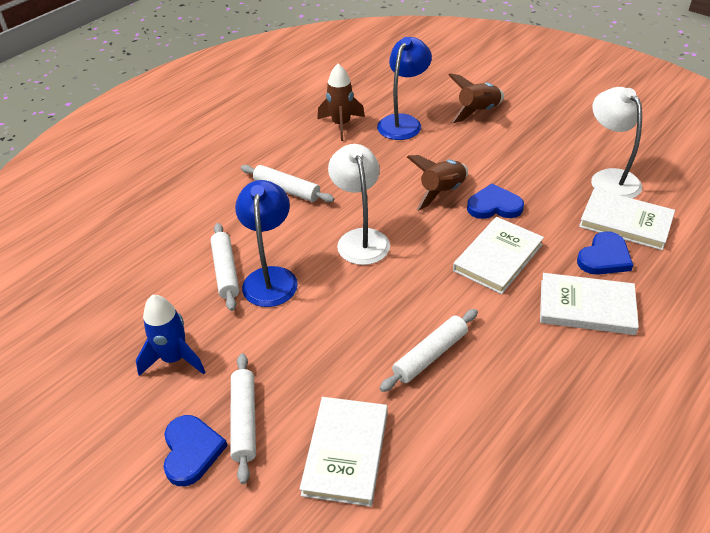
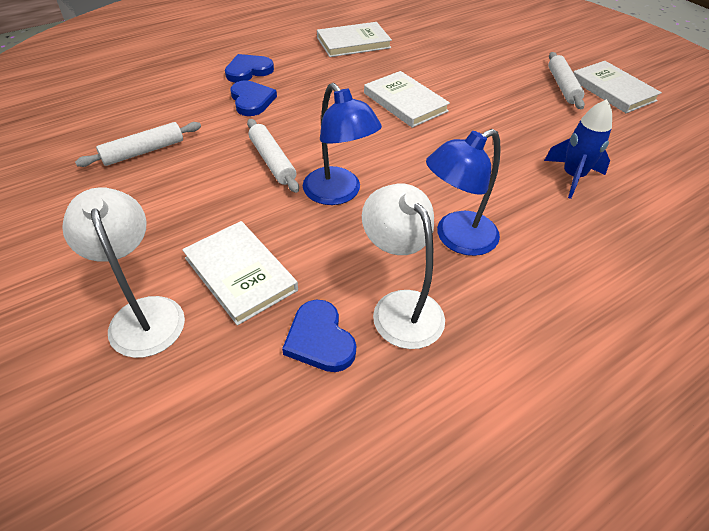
brown rocket: 3 -> 0
white rolling pin: 4 -> 3

